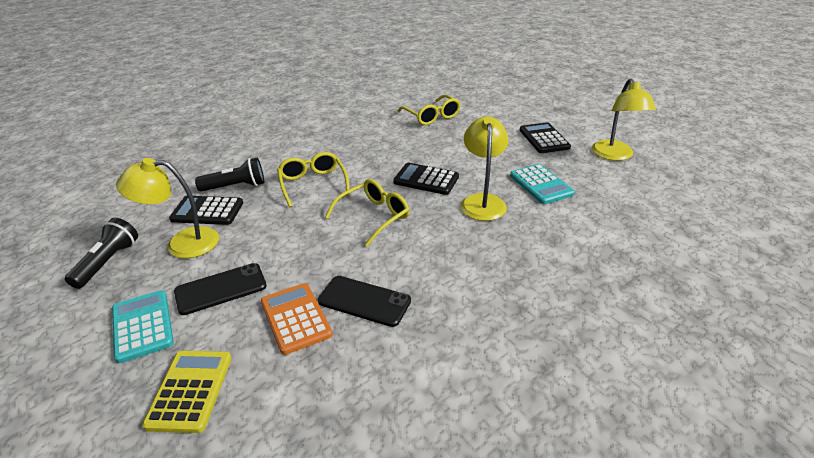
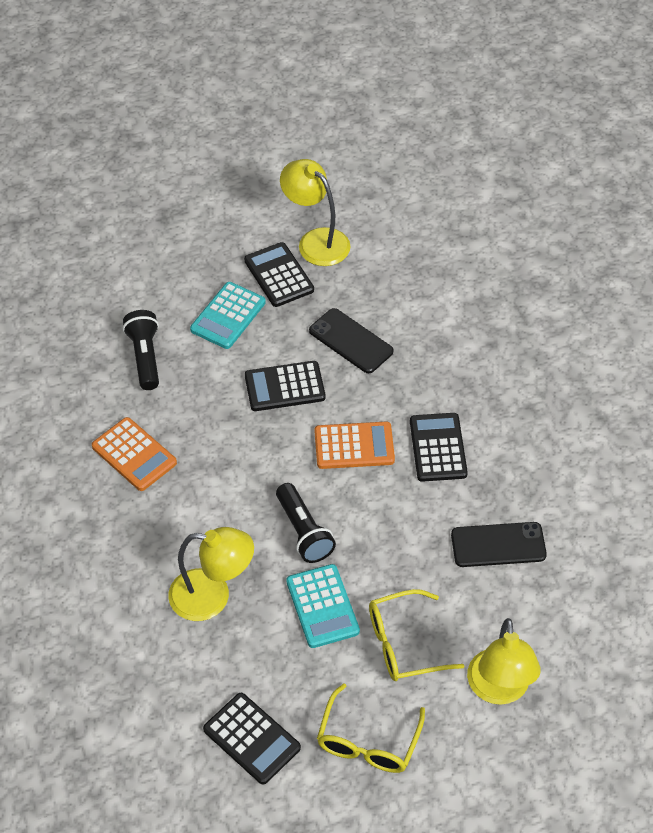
black calculator: 3 -> 4
orange calculator: 1 -> 2
yellow calculator: 1 -> 0
yellow glasses: 3 -> 2

